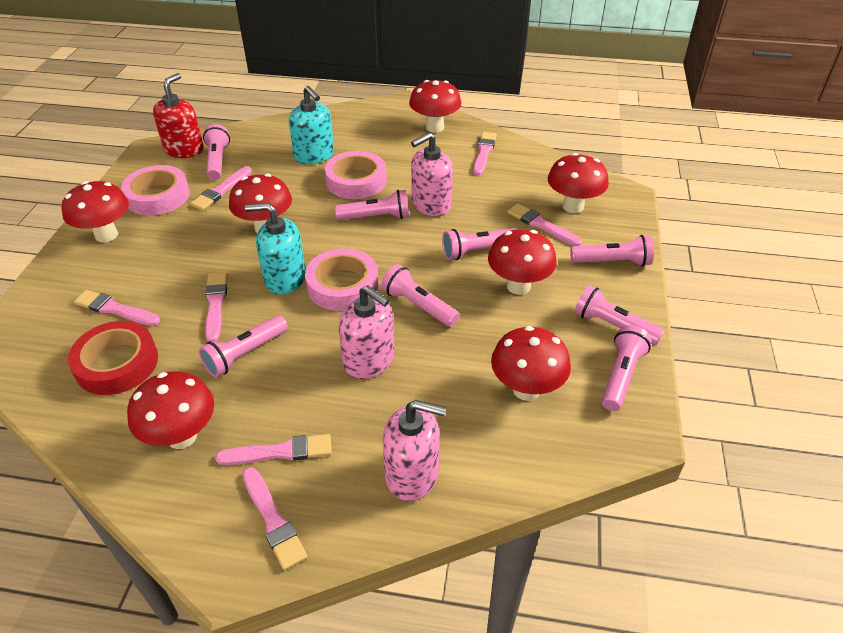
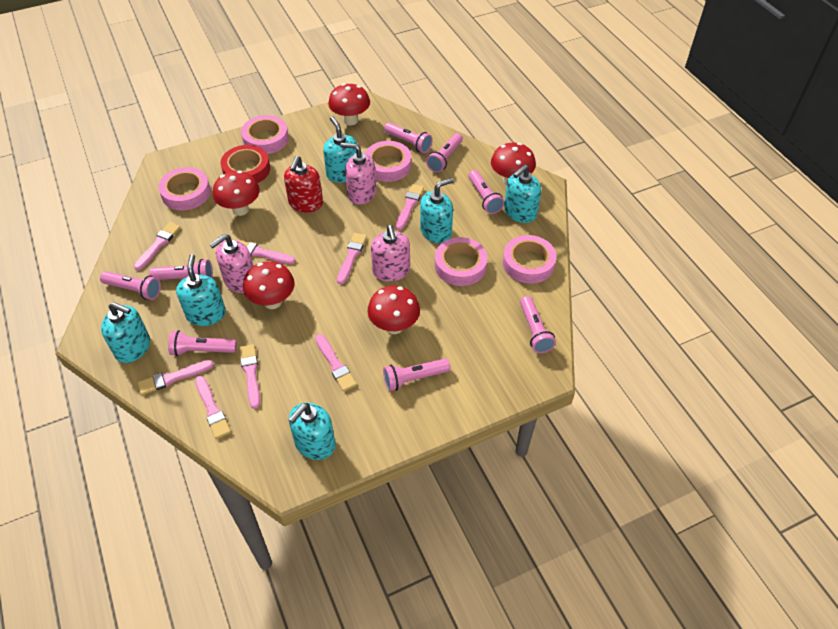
pink brush: 7 -> 8
pink tape: 3 -> 5
red mushroom: 7 -> 5
turquoise soap dispenser: 2 -> 6

